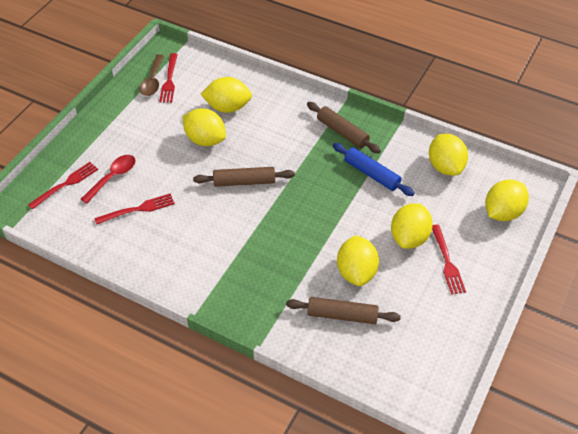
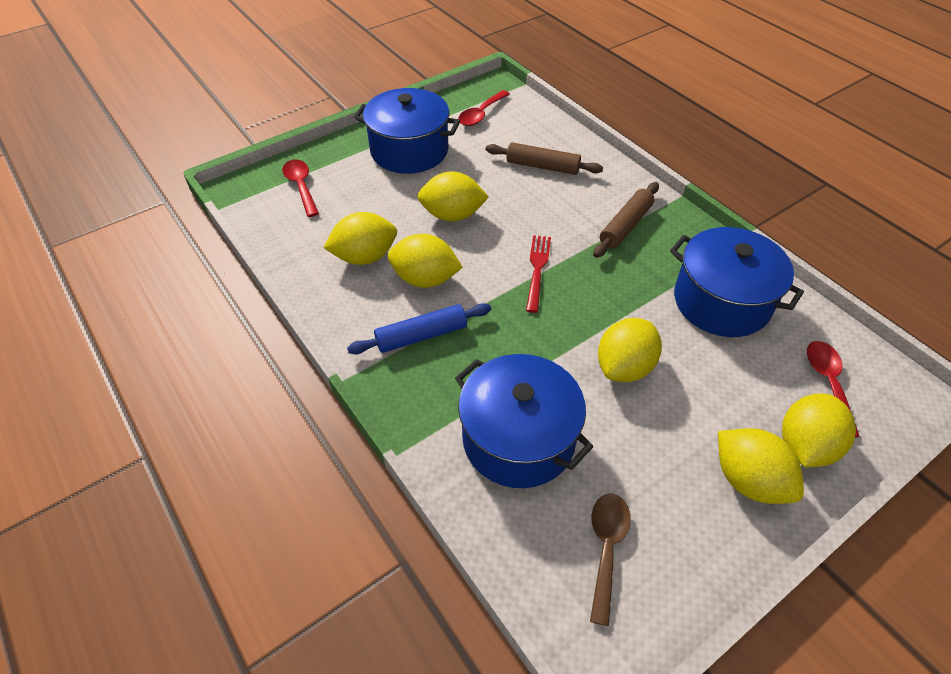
blue pot: 0 -> 3
brown rolling pin: 3 -> 2
red fork: 4 -> 1
red spoon: 1 -> 3

